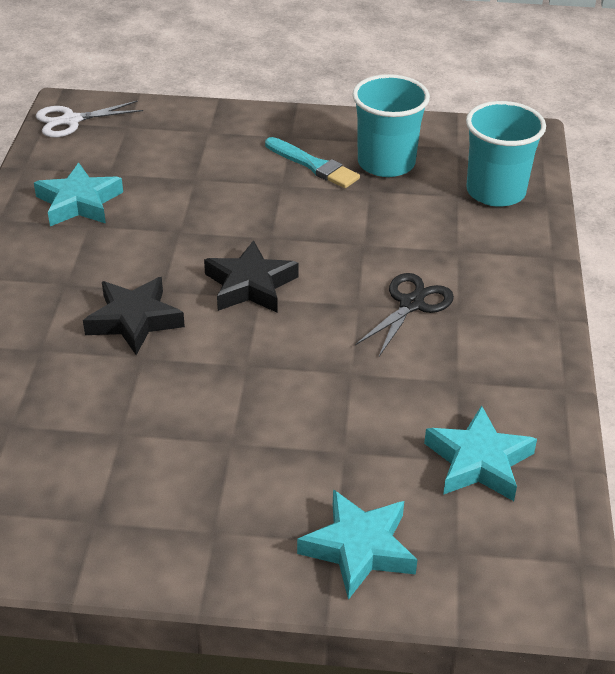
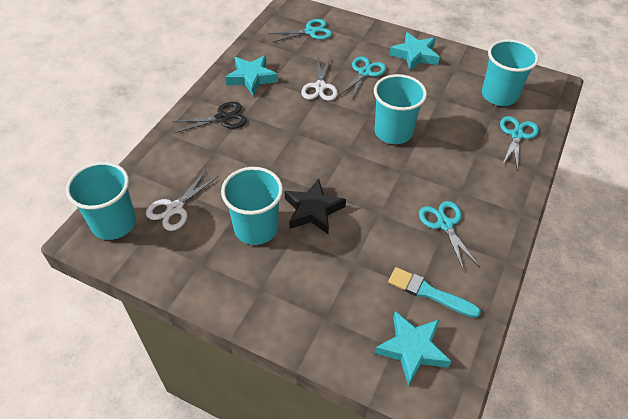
black star: 2 -> 1
turquoise cup: 2 -> 4
turquoise scissors: 0 -> 4
white scissors: 1 -> 2

